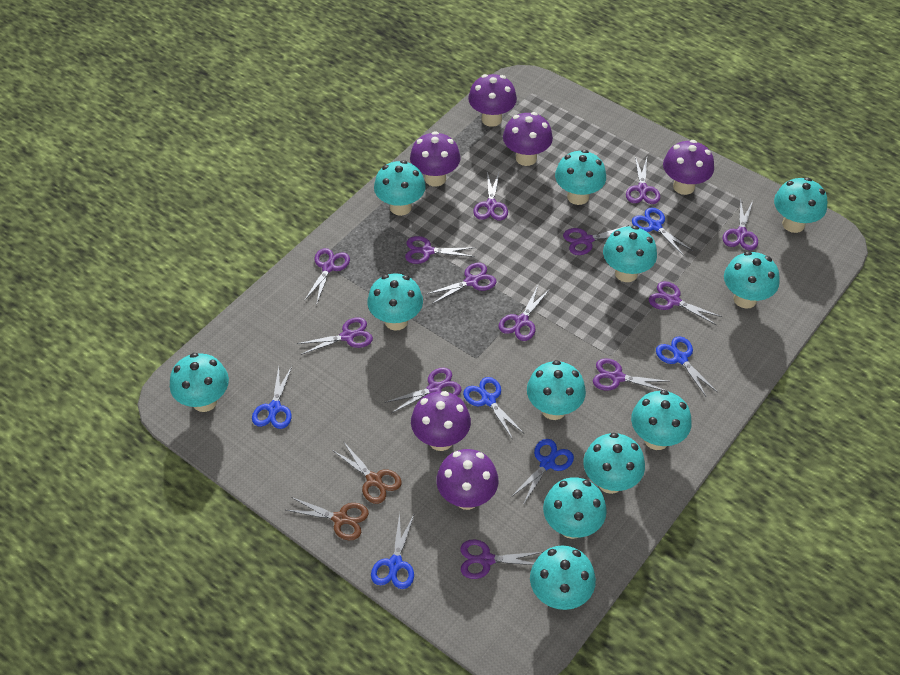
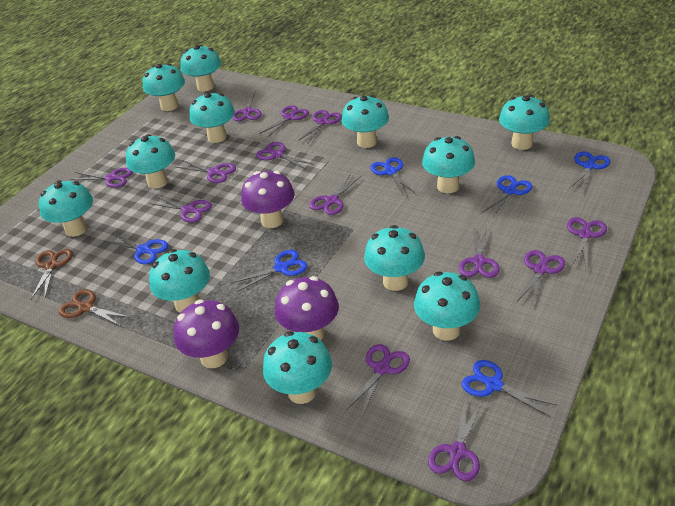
purple mushroom: 6 -> 3

